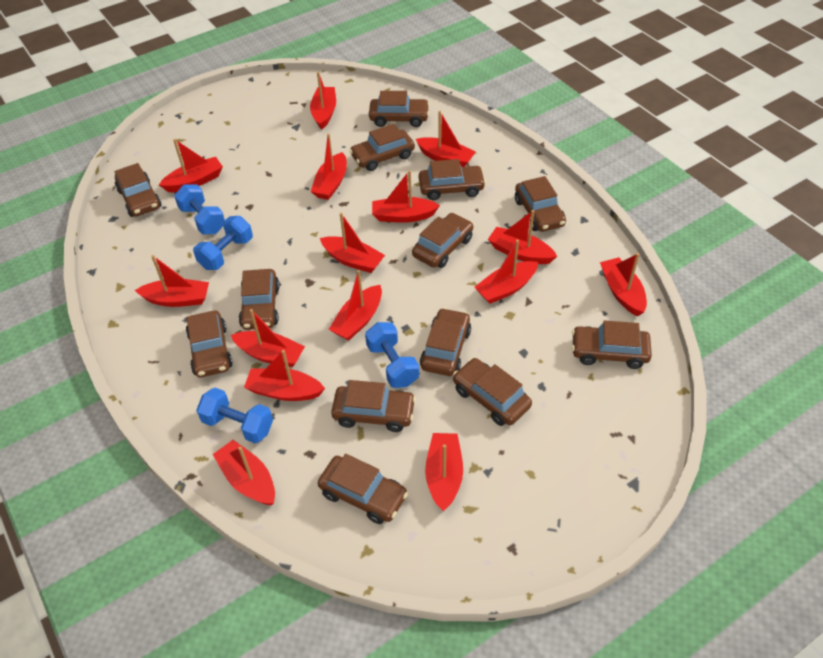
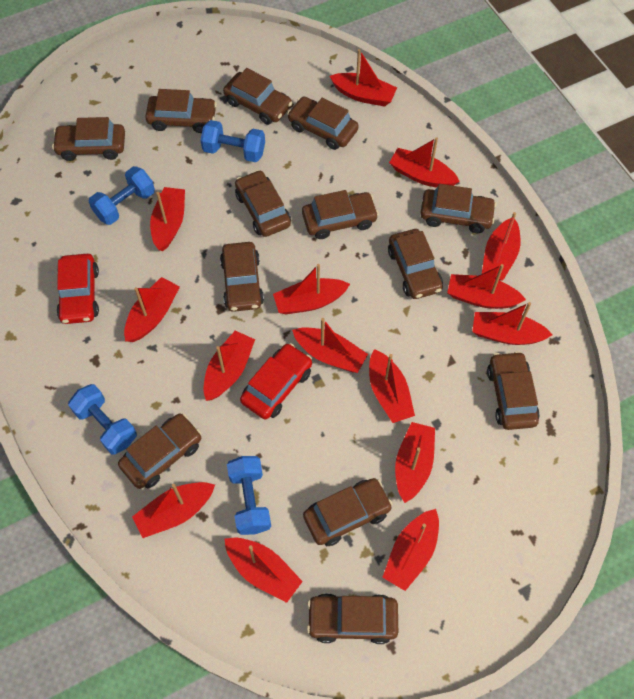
red car: 0 -> 2

